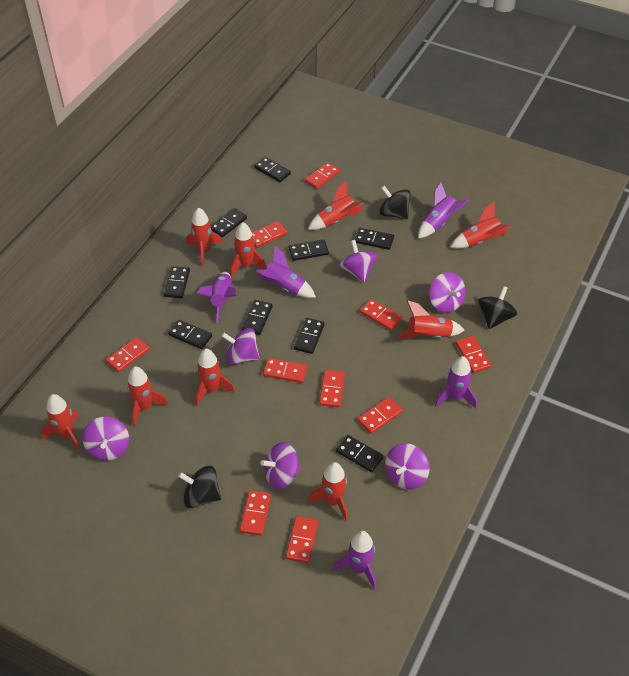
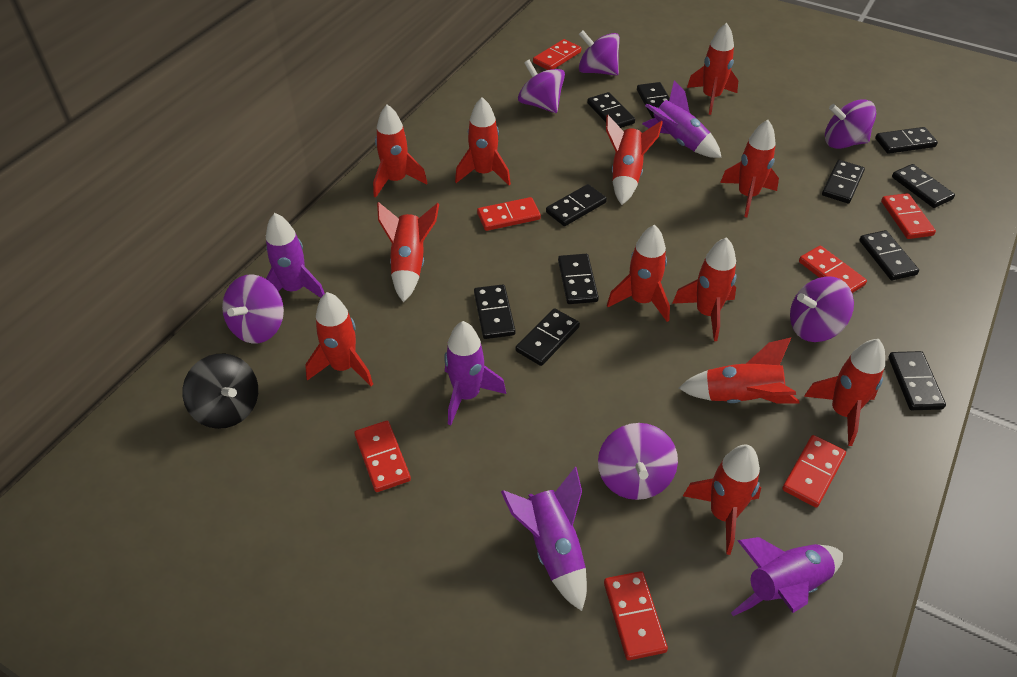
black domino: 9 -> 11
black spinning top: 3 -> 1
red domino: 10 -> 7
red rocket: 9 -> 12

